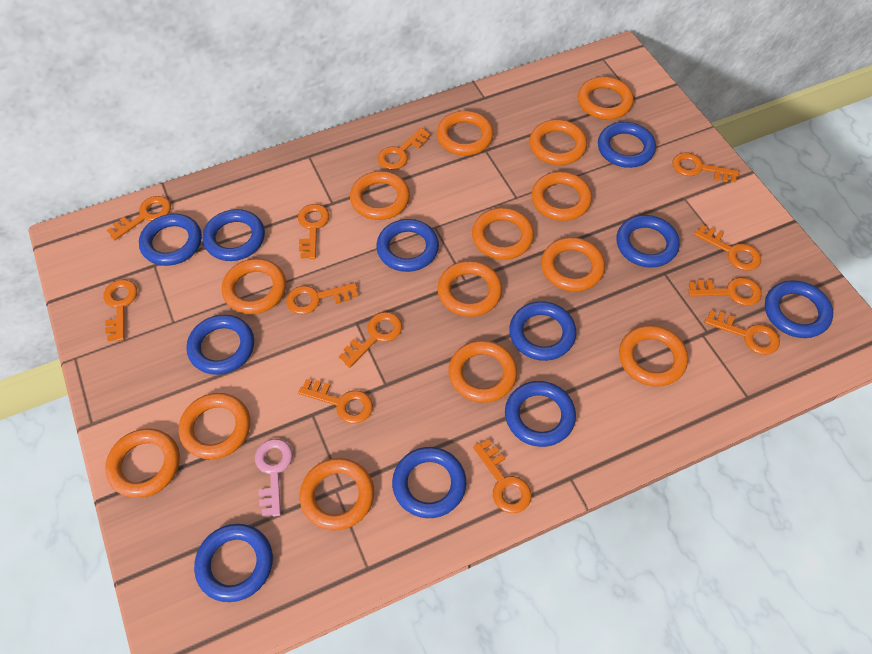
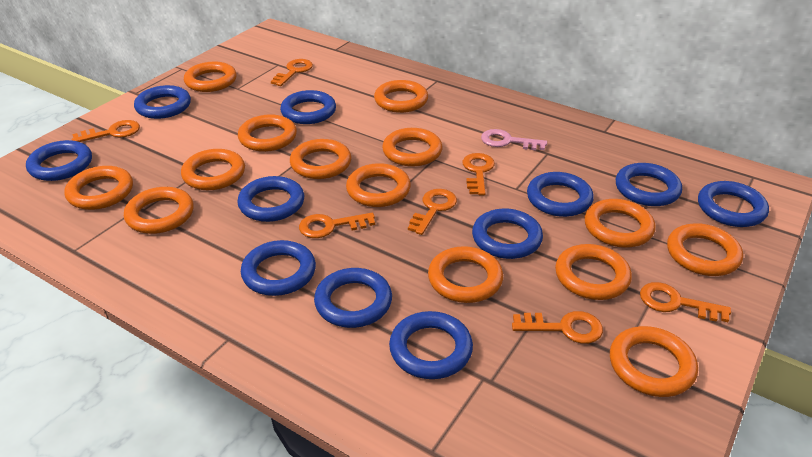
orange key: 12 -> 7

